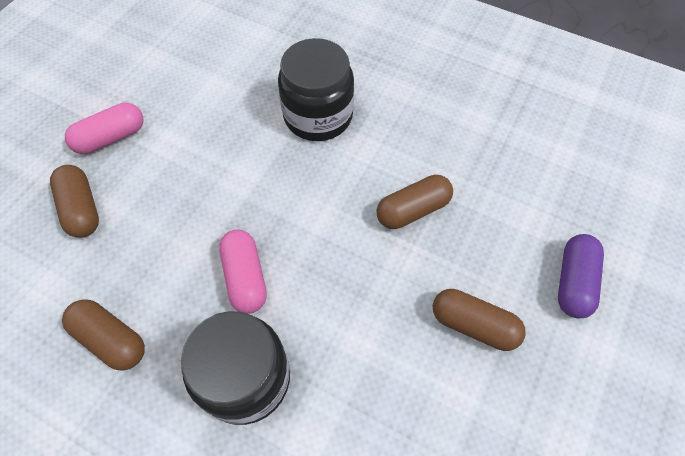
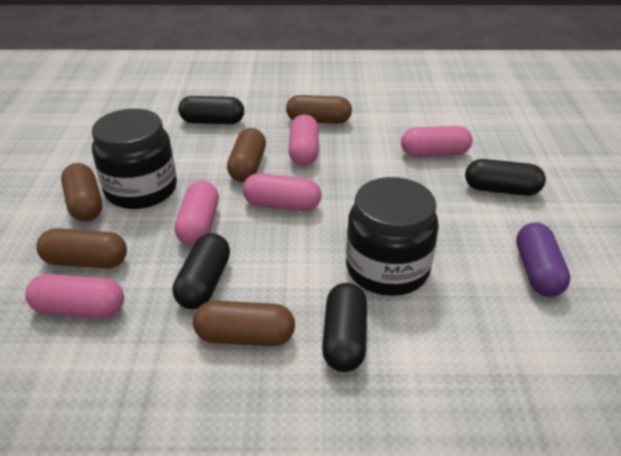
black capsule: 0 -> 4
brown capsule: 4 -> 5
pink capsule: 2 -> 5

